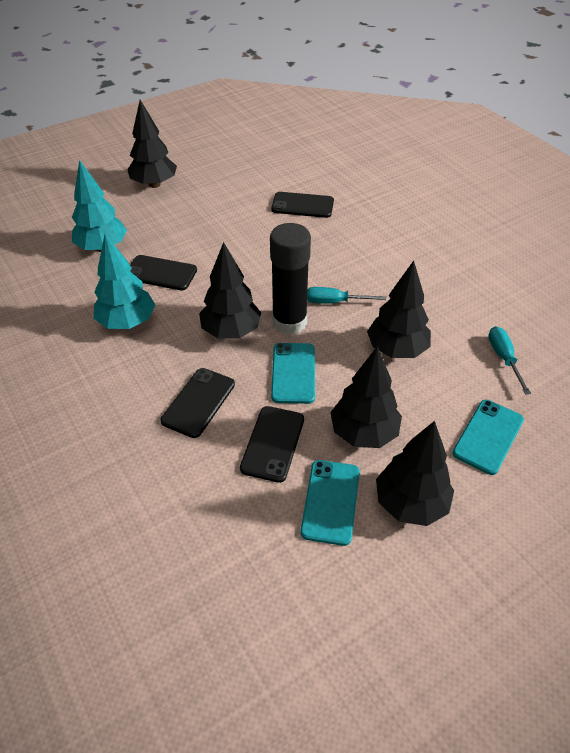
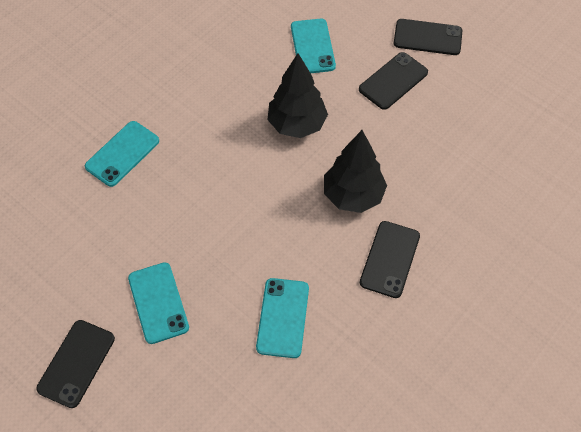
black glue stick: 1 -> 0
black tree: 5 -> 2
turquoise phone: 3 -> 4
turquoise screwdriver: 2 -> 0
turquoise tree: 2 -> 0

